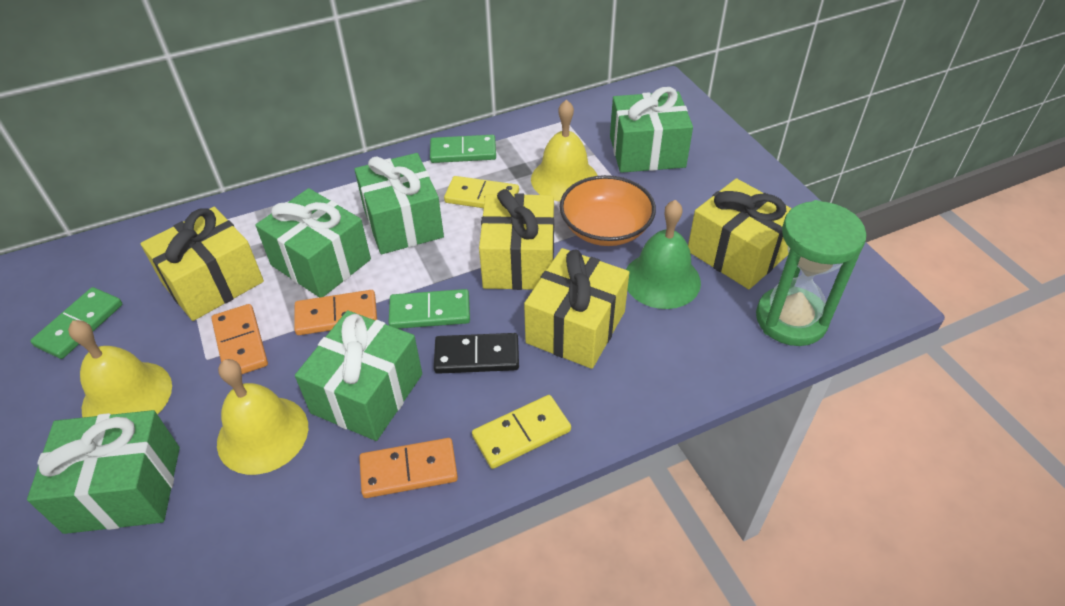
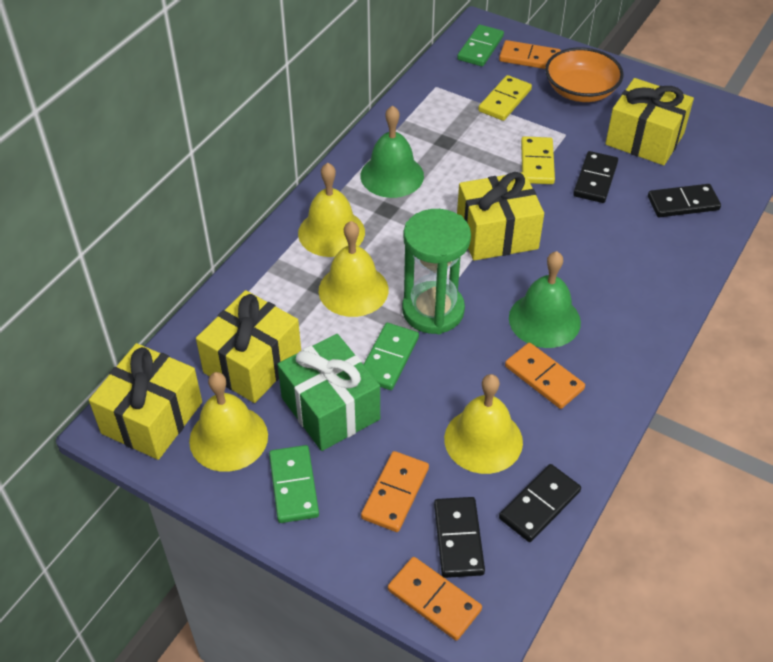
black domino: 1 -> 4
green bell: 1 -> 2
green gift: 5 -> 1
orange domino: 3 -> 4
yellow bell: 3 -> 4

